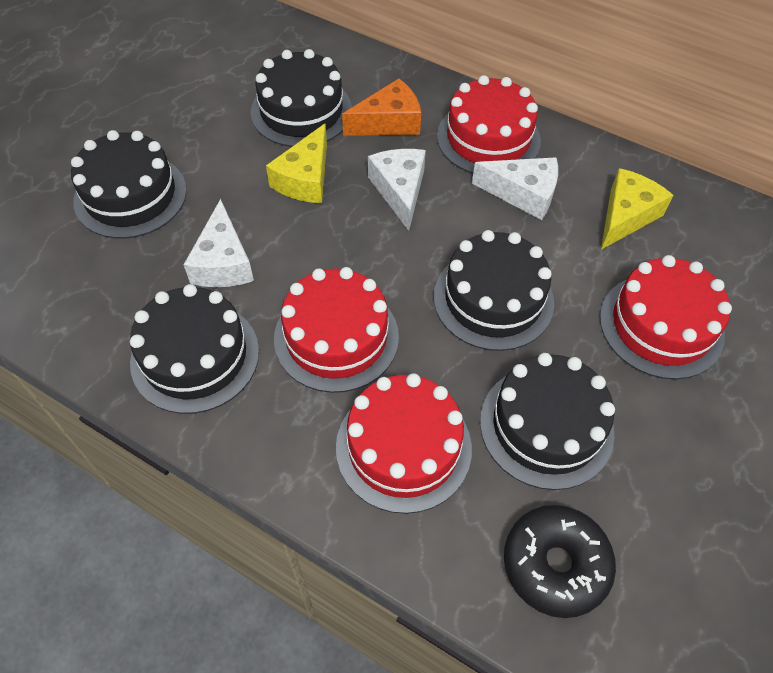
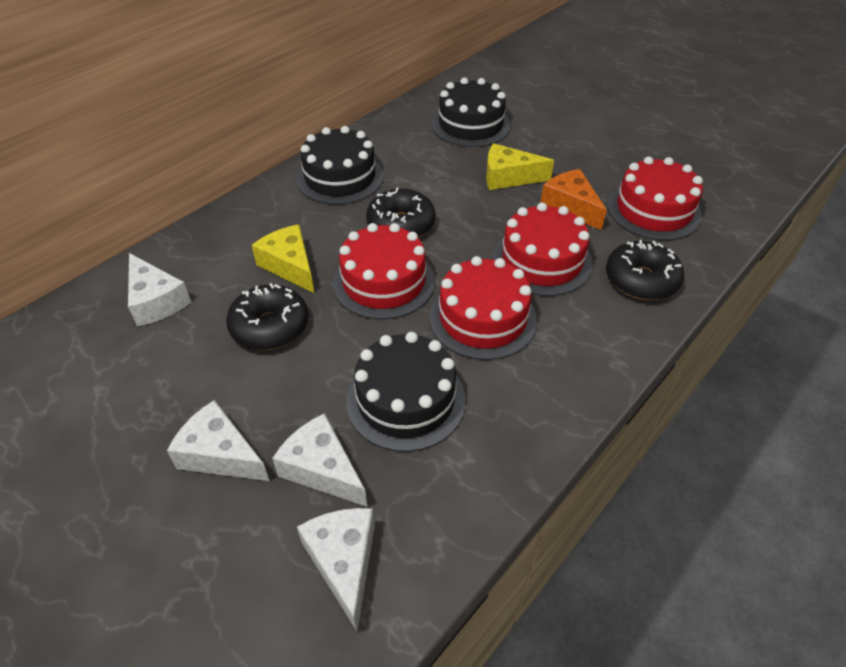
black cake: 5 -> 3
black donut: 1 -> 3
white cheese: 3 -> 4

